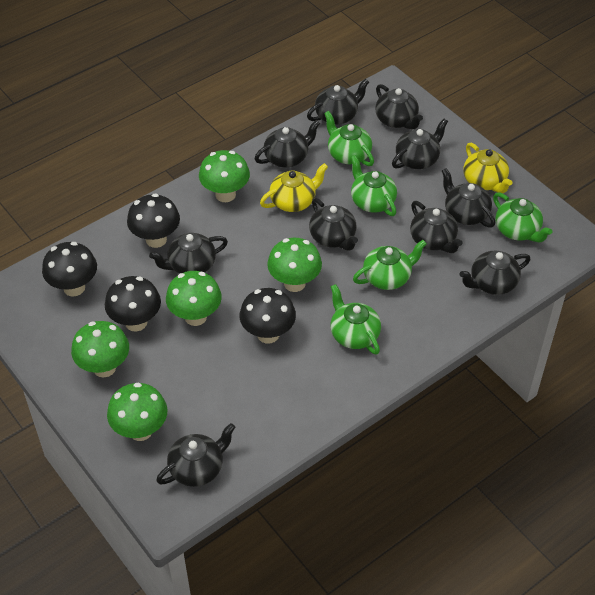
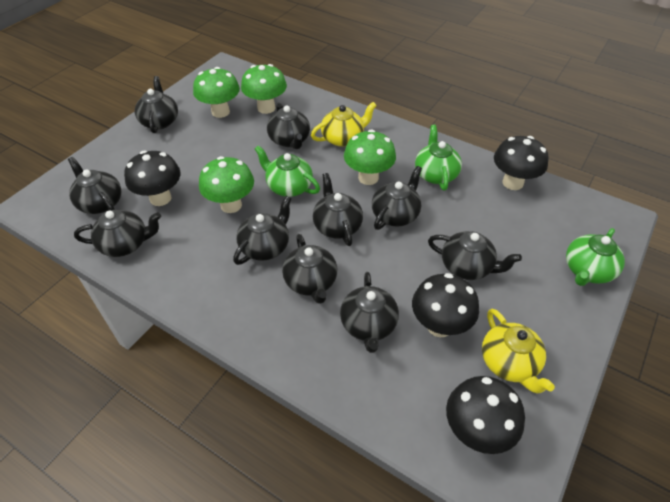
green mushroom: 5 -> 4
green teapot: 5 -> 3

